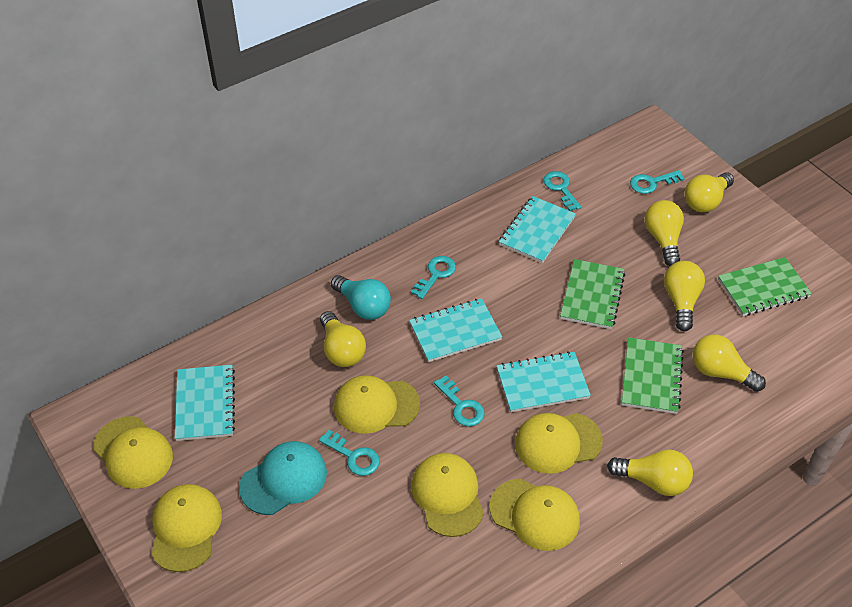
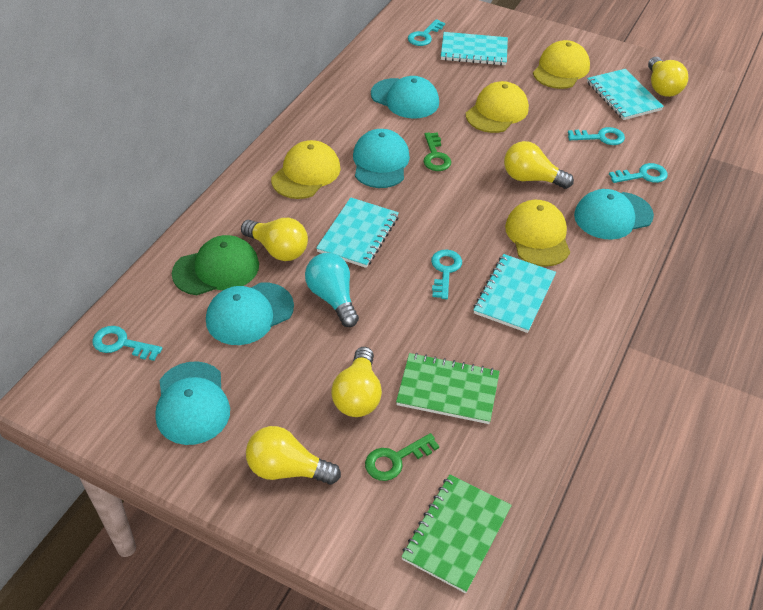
green cap: 0 -> 1
green key: 0 -> 2
green notebook: 3 -> 2
turquoise cap: 1 -> 5
yellow cap: 6 -> 4
yellow light bulb: 6 -> 5

